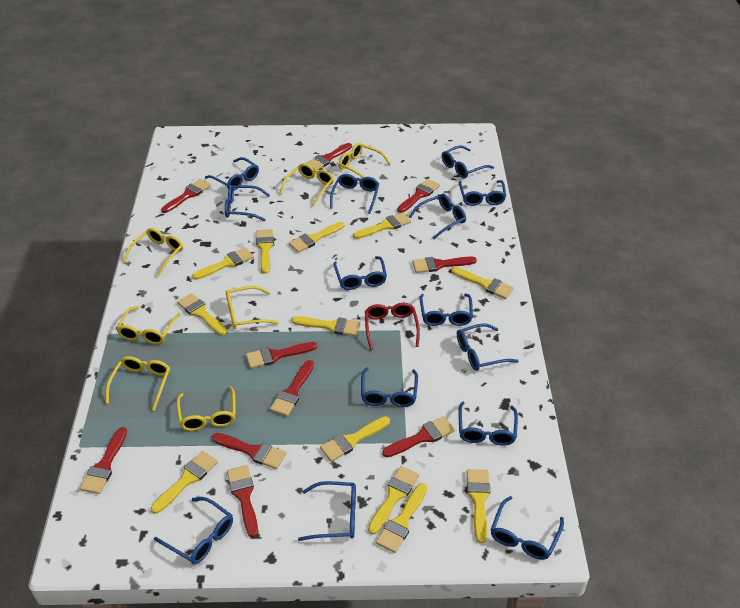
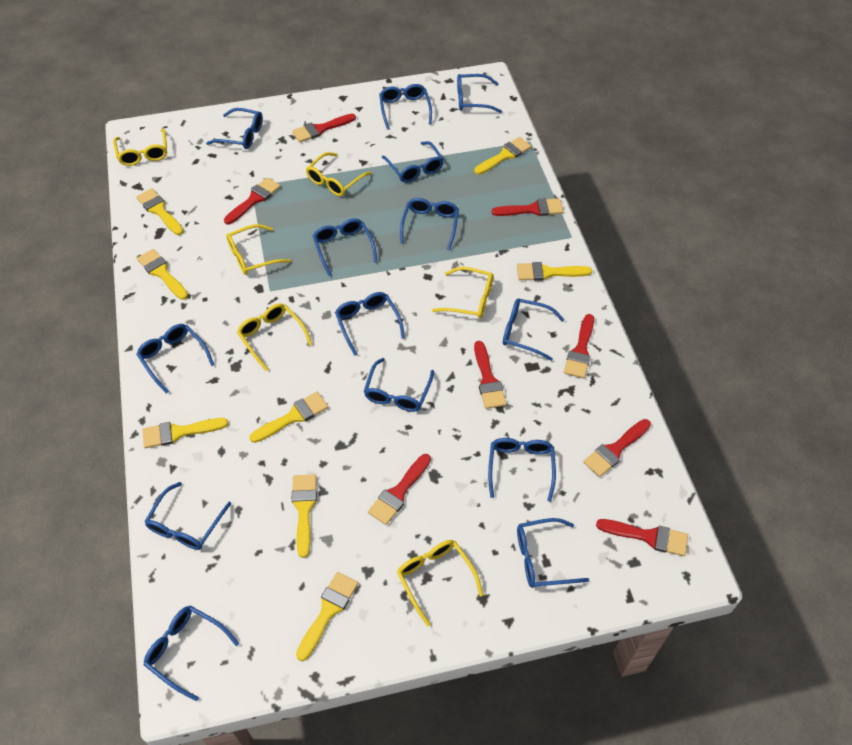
red brush: 10 -> 8
red glasses: 1 -> 0
yellow brush: 12 -> 8
yellow glasses: 7 -> 6

